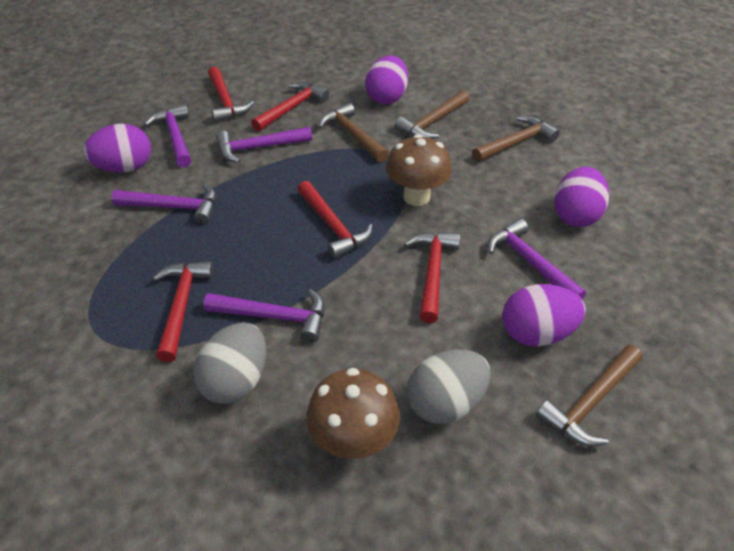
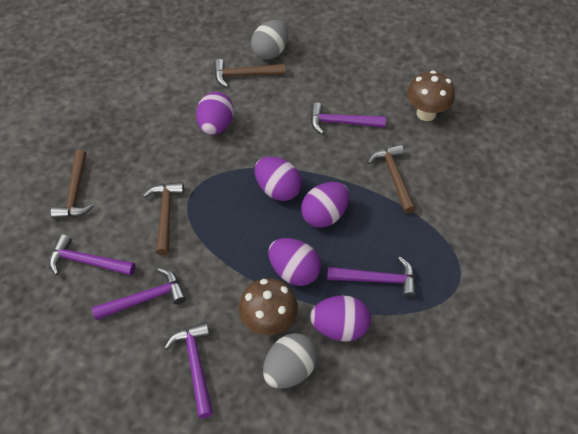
purple egg: 4 -> 5
red hammer: 5 -> 0

